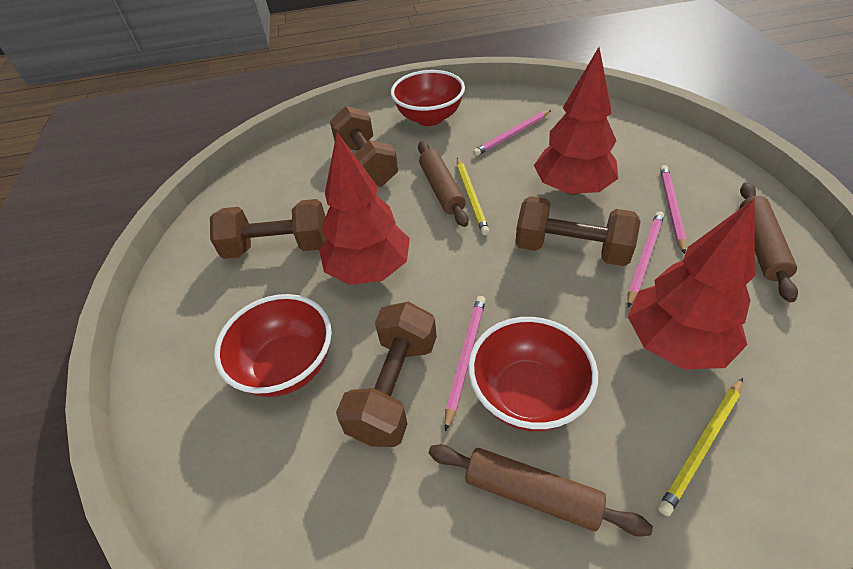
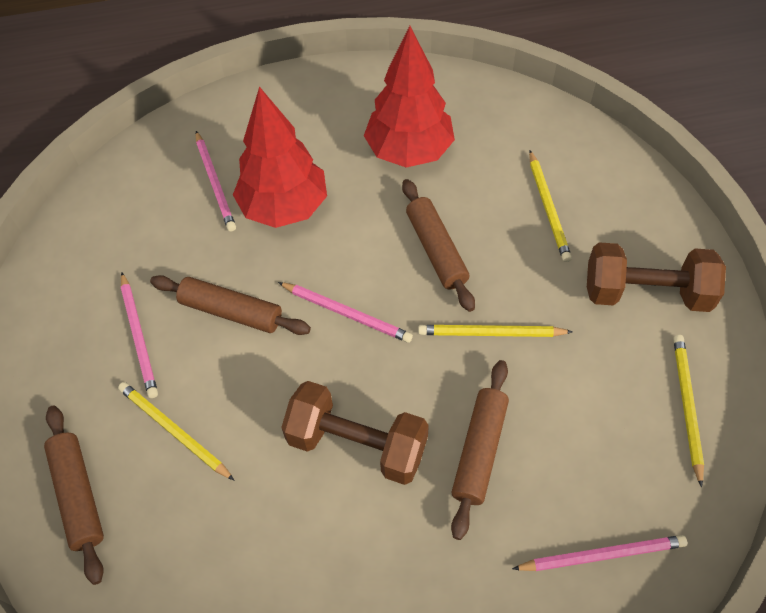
brown dumbbell: 4 -> 2
brown rolling pin: 3 -> 4
red bowl: 3 -> 0
red tree: 3 -> 2
yellow pencil: 2 -> 4

